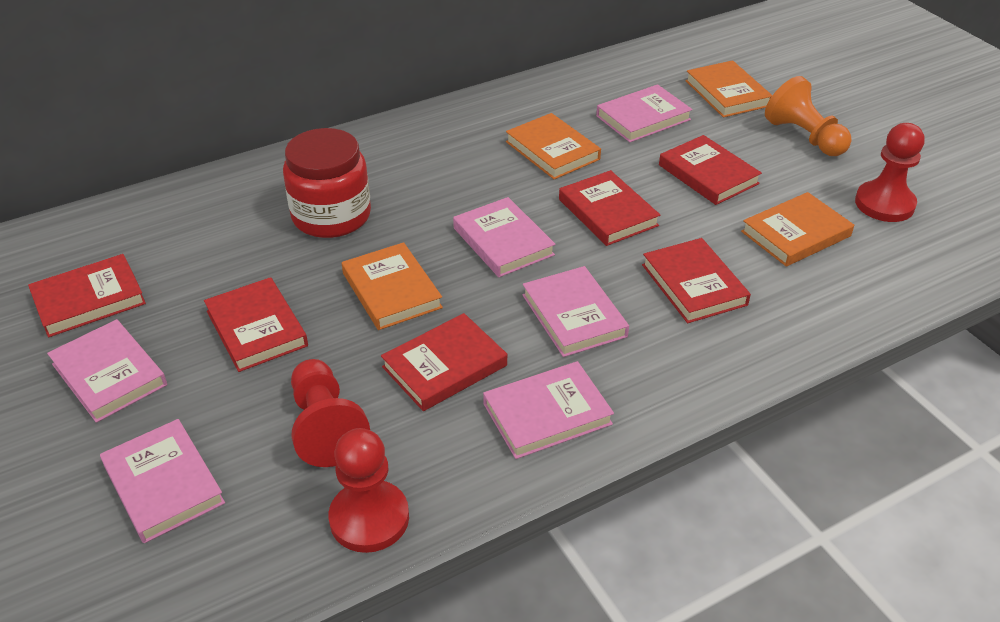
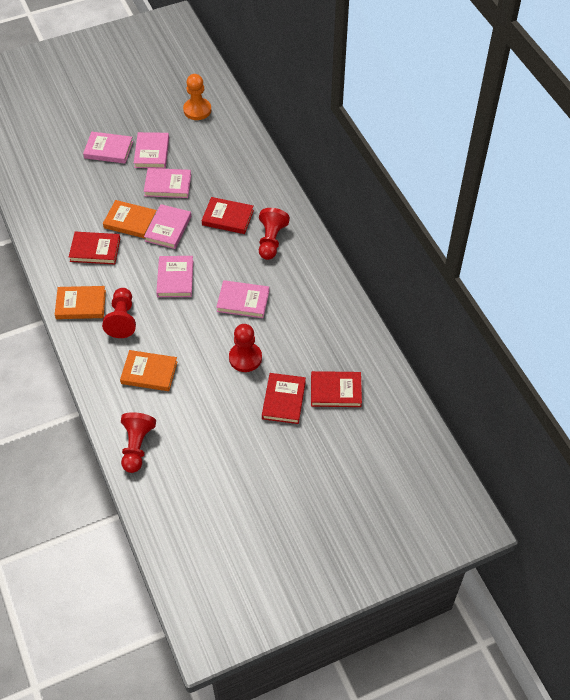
orange book: 4 -> 3
red book: 6 -> 4
red jar: 1 -> 0
red pawn: 3 -> 4

